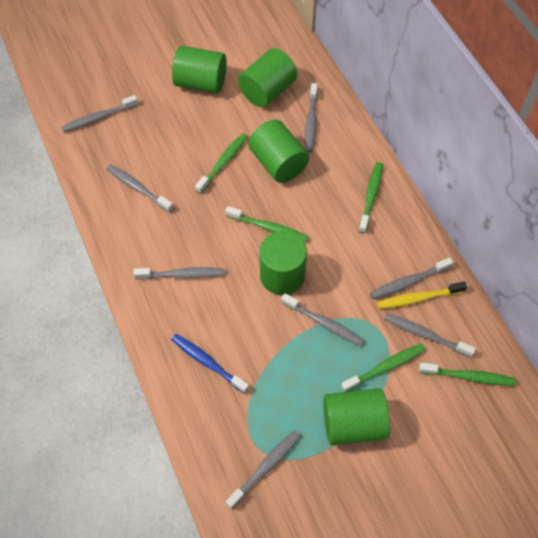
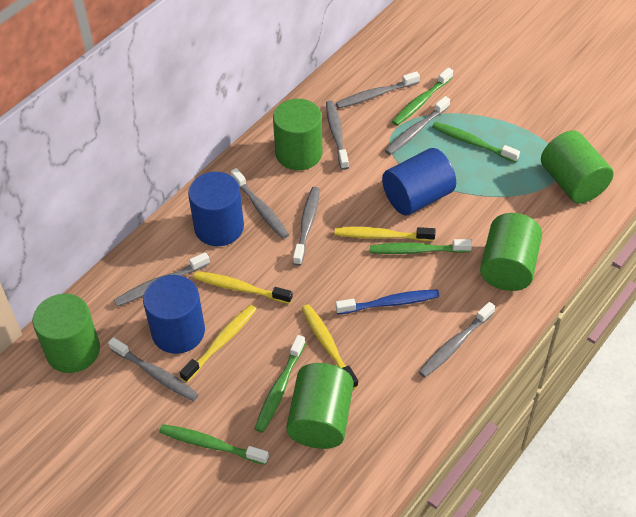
blue cylinder: 0 -> 3
yellow toothbrush: 1 -> 4

